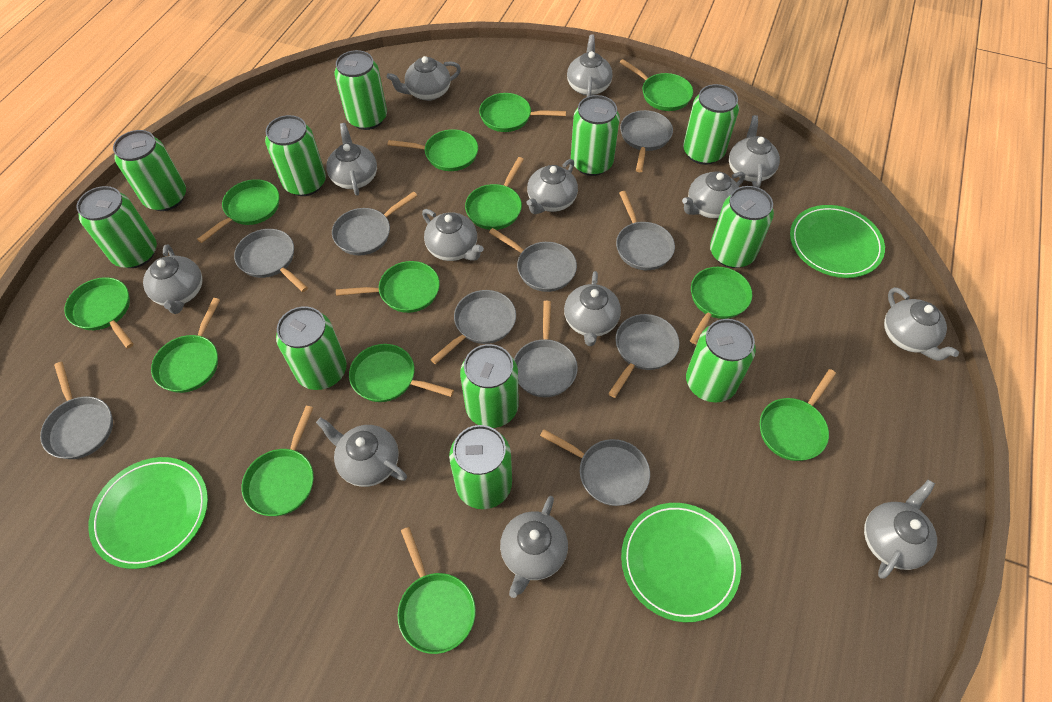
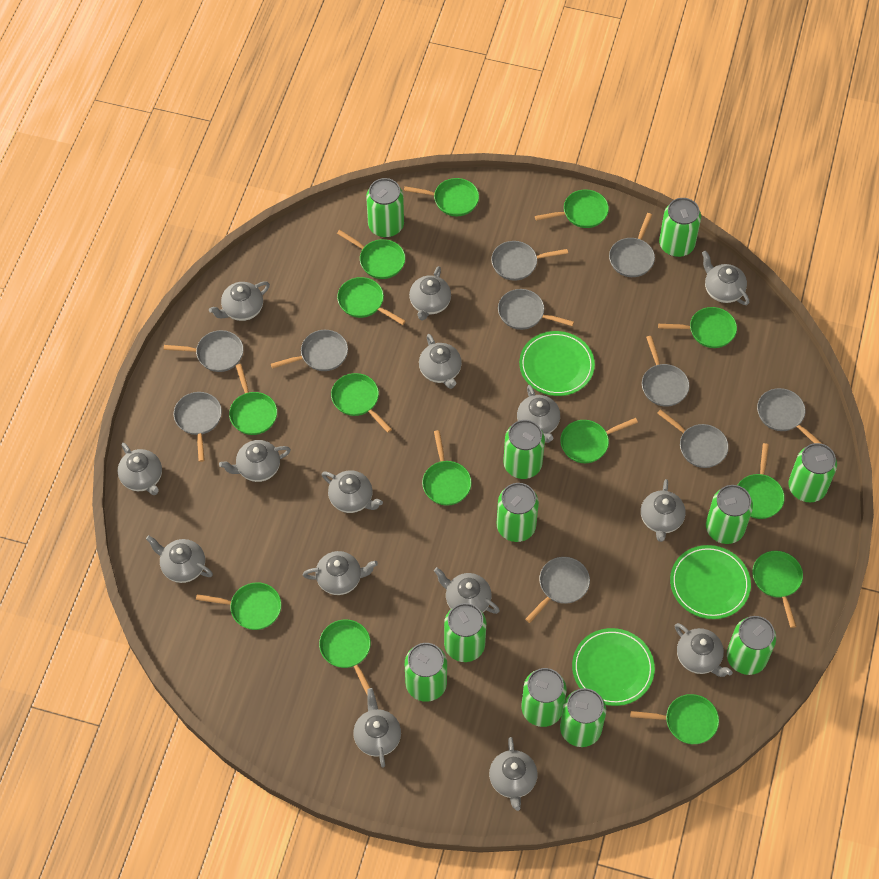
green pan: 13 -> 14
grey teapot: 13 -> 15

